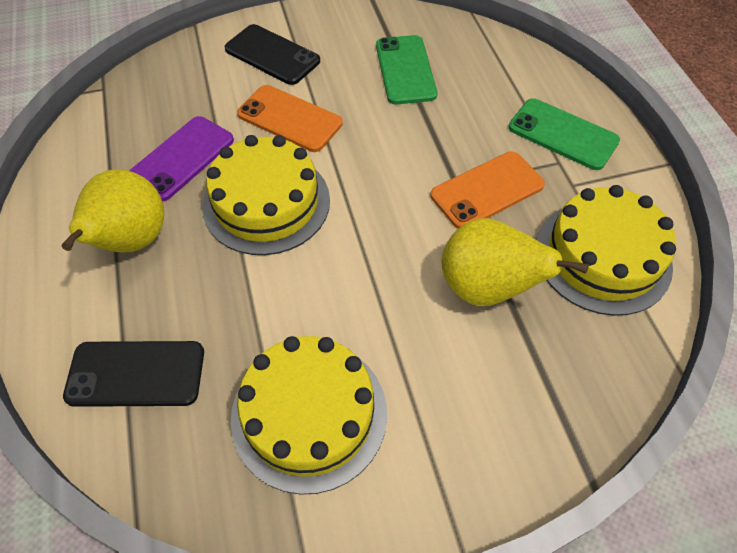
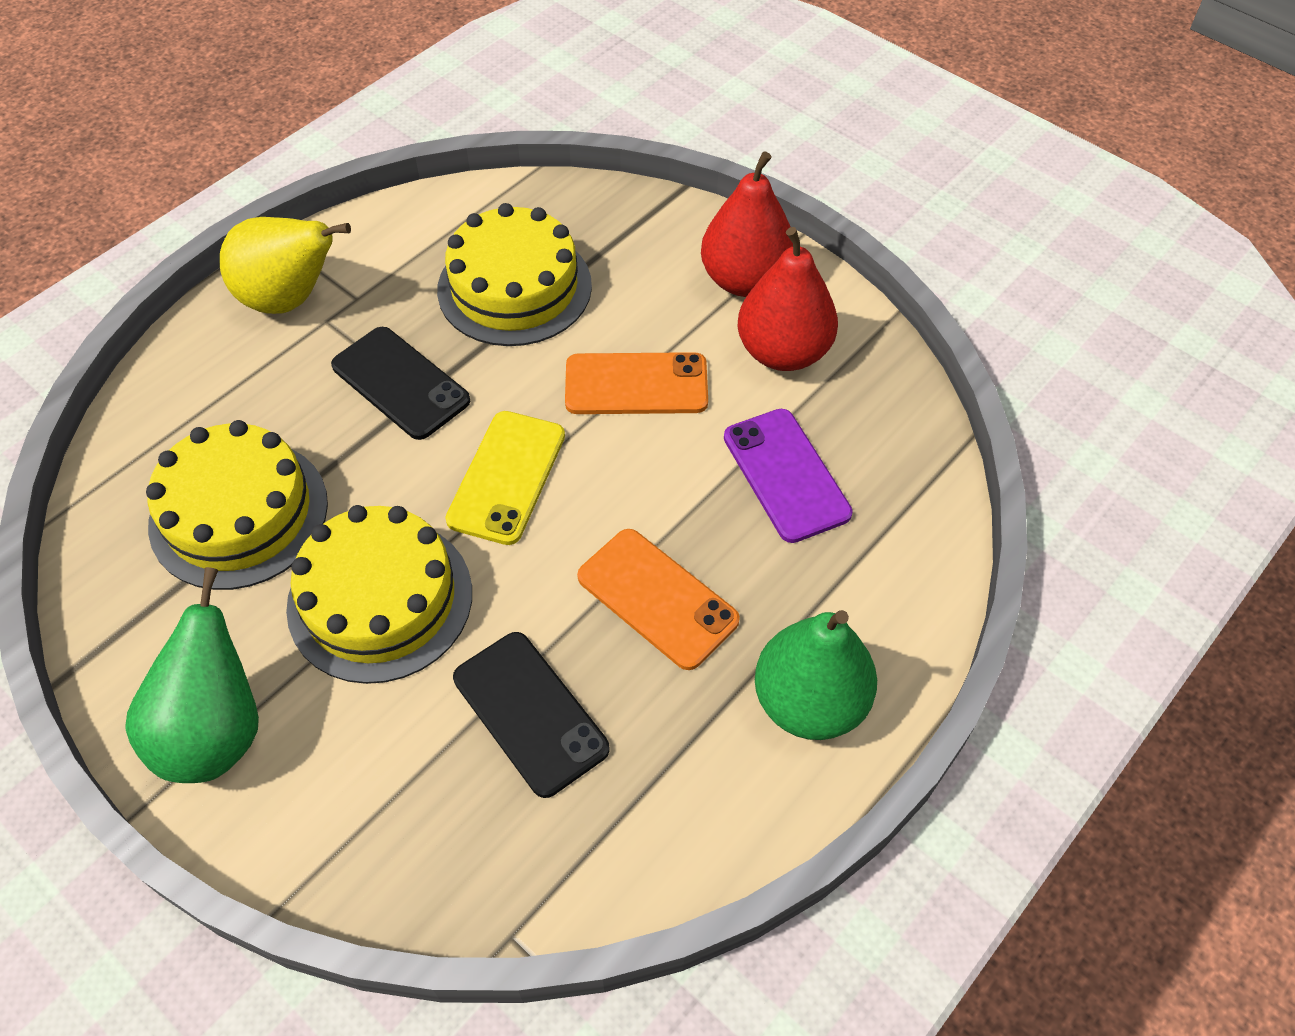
green pear: 0 -> 2
green phone: 2 -> 0
red pear: 0 -> 2
yellow pear: 2 -> 1
yellow phone: 0 -> 1

